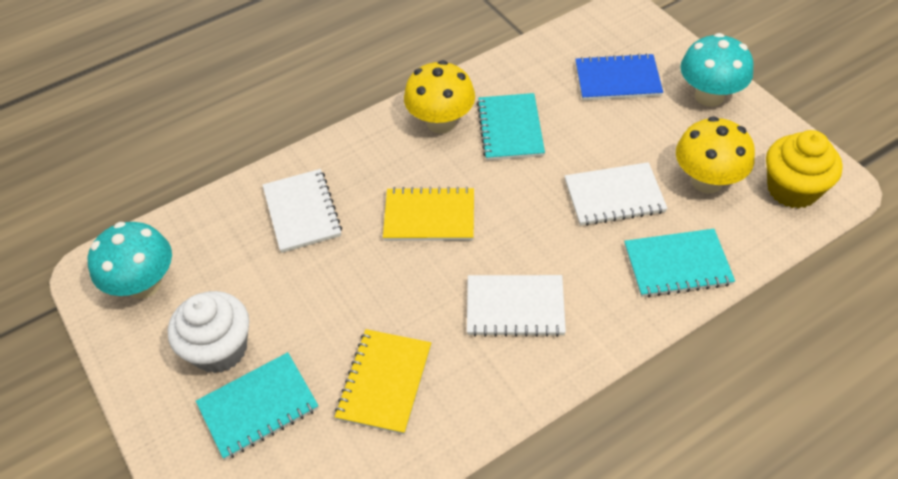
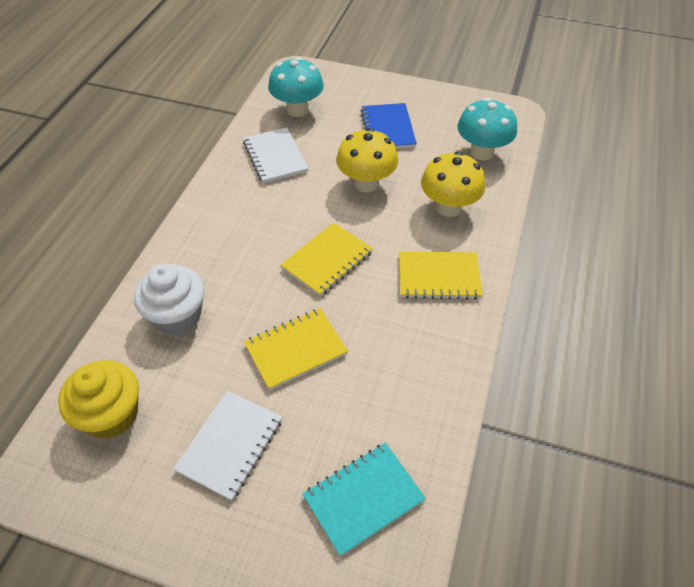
turquoise notebook: 3 -> 1
white notebook: 3 -> 2
yellow notebook: 2 -> 3

